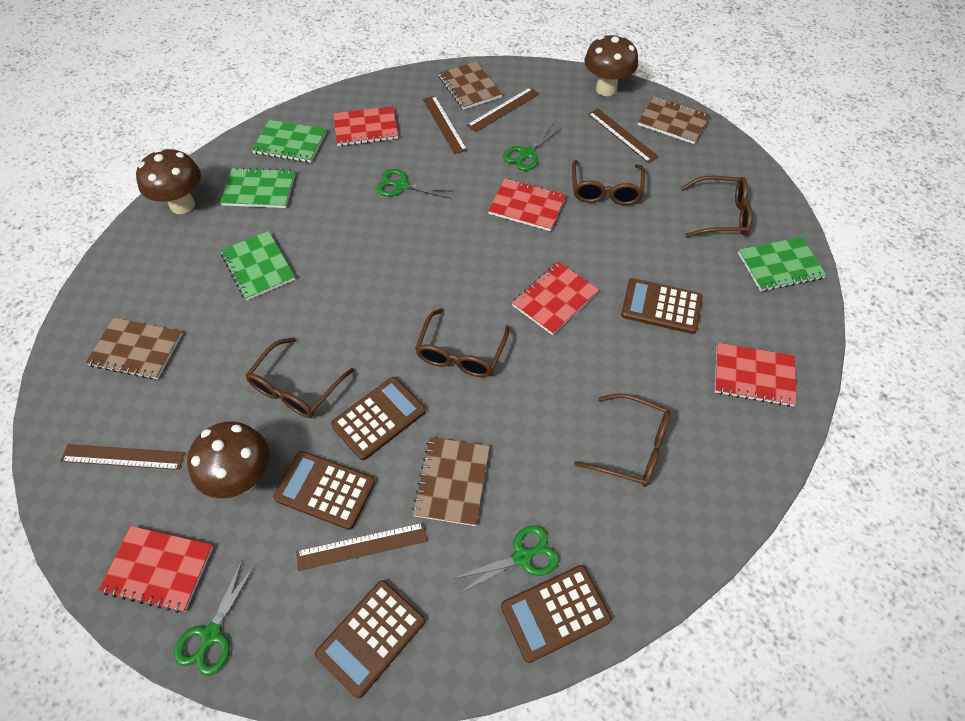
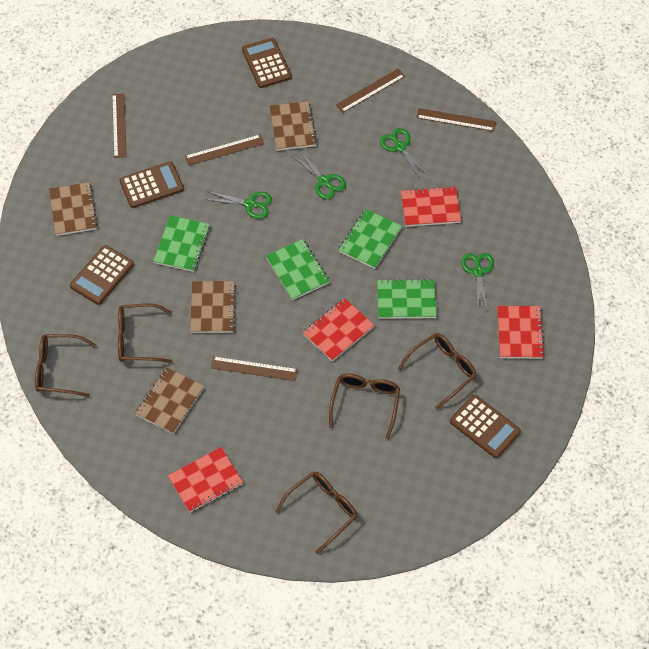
brown calculator: 5 -> 4
brown mushroom: 3 -> 0
red notebook: 5 -> 4

